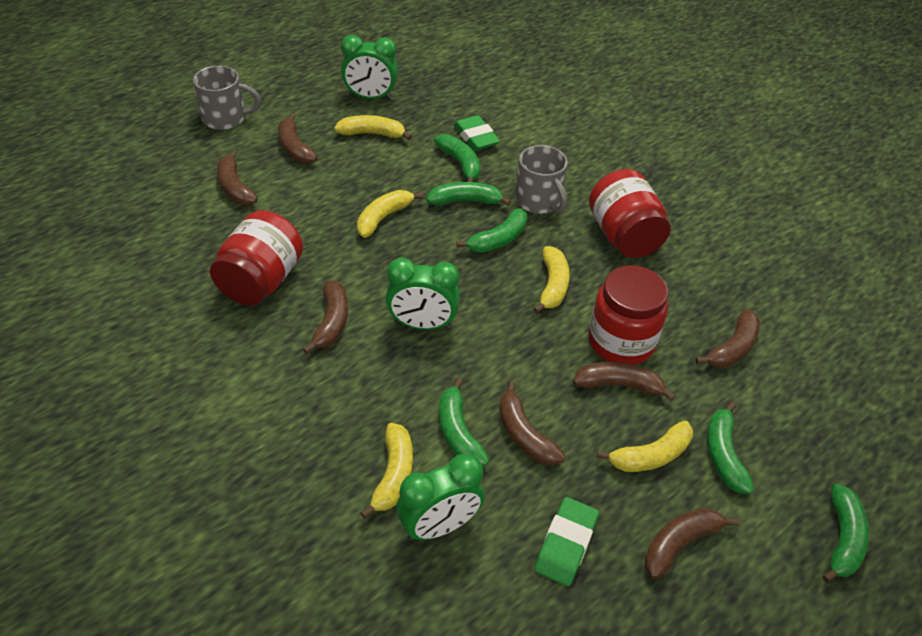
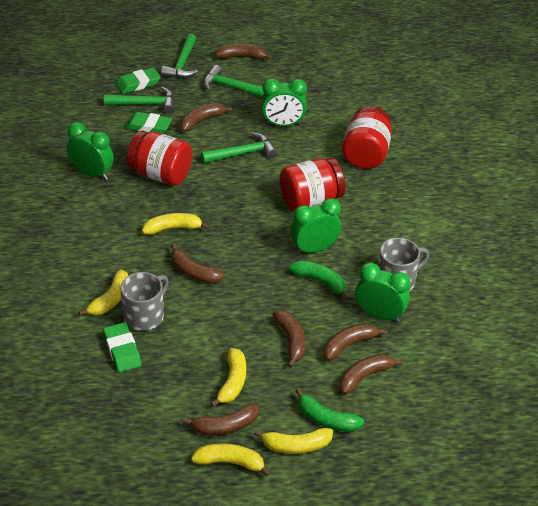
green banana: 6 -> 2
green clock: 3 -> 4
green eraser: 2 -> 3
green hammer: 0 -> 4

